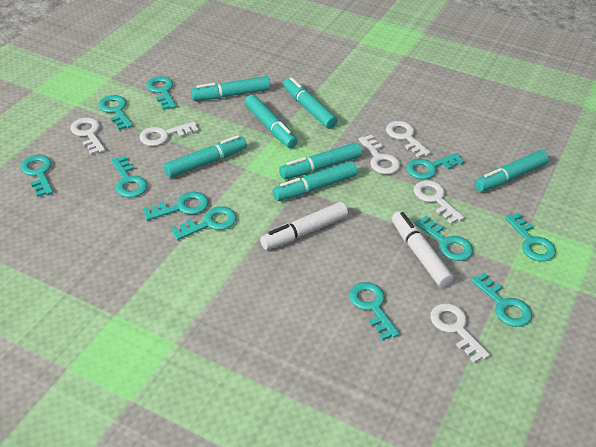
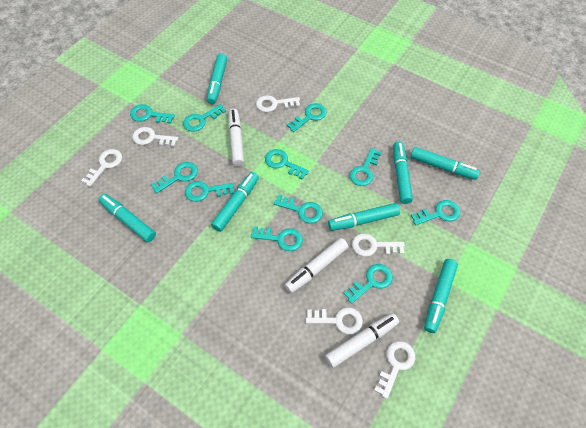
white marker: 2 -> 3

